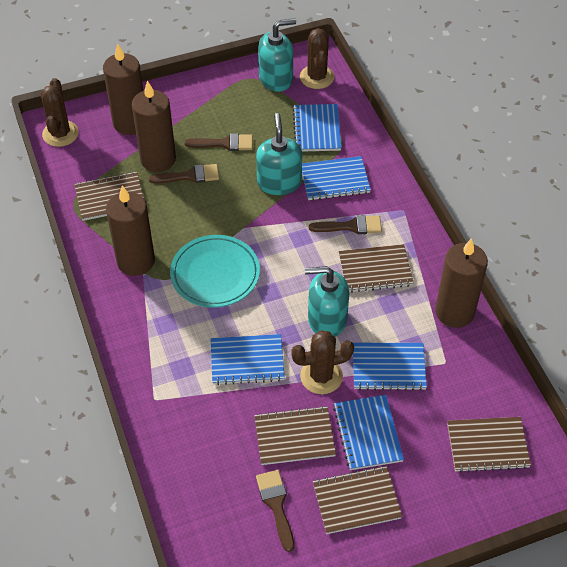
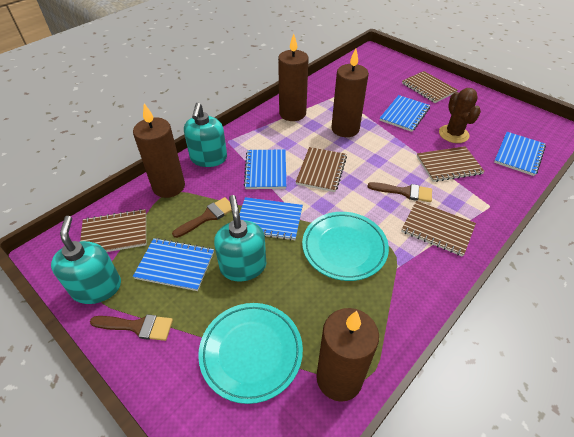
brown brush: 4 -> 3
brown cactus: 3 -> 1
turquoise plate: 1 -> 2

